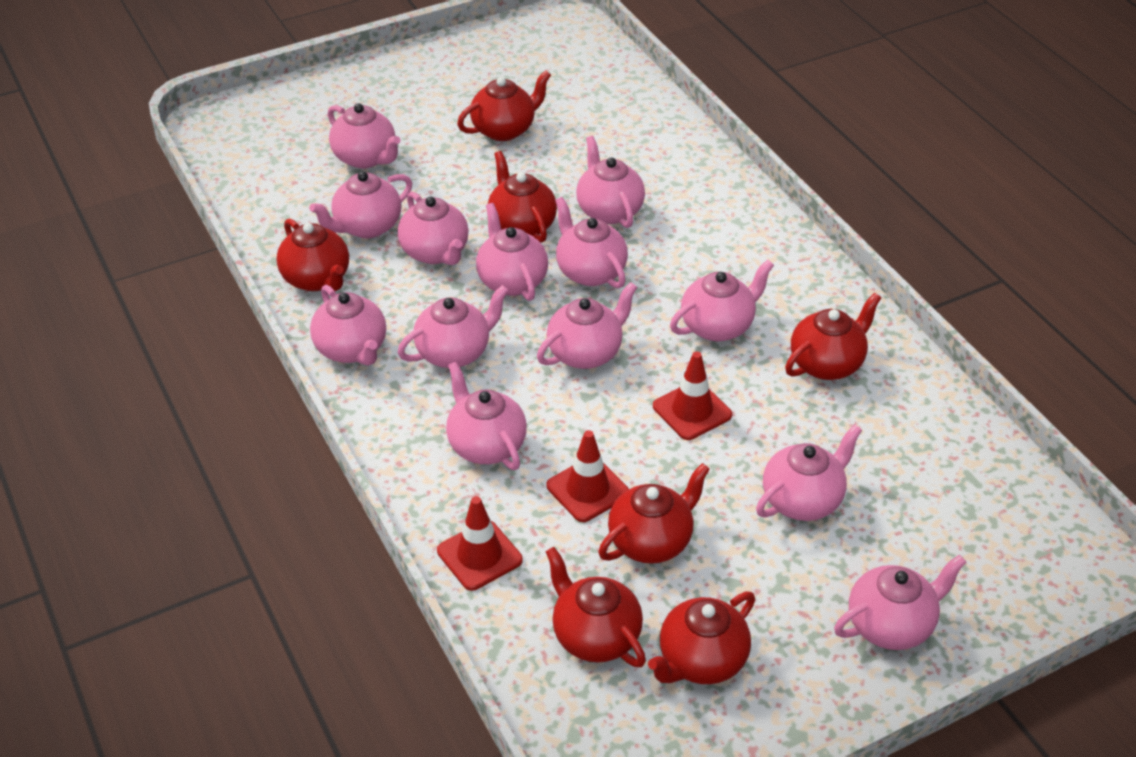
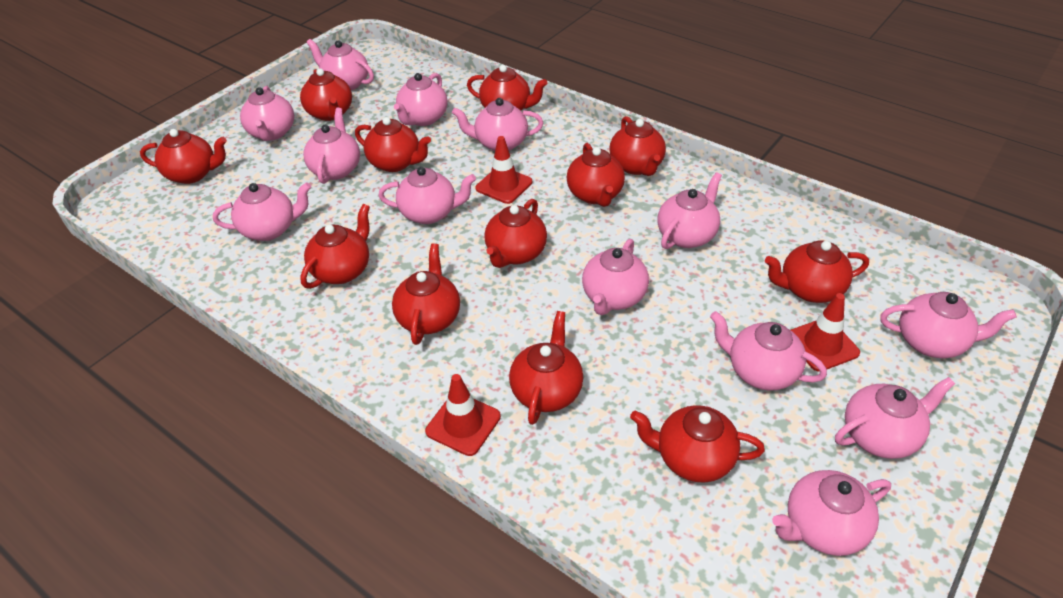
red teapot: 7 -> 12

